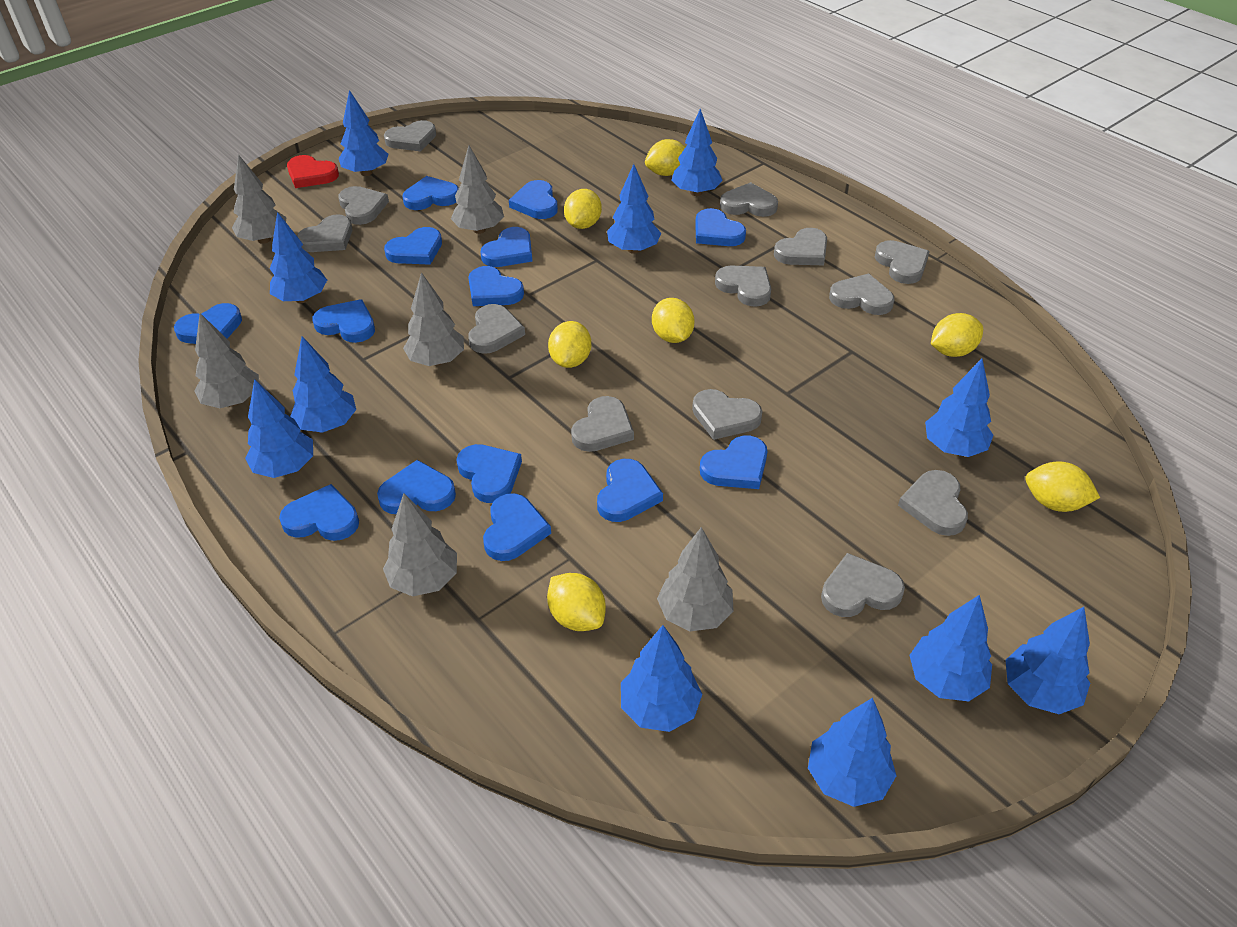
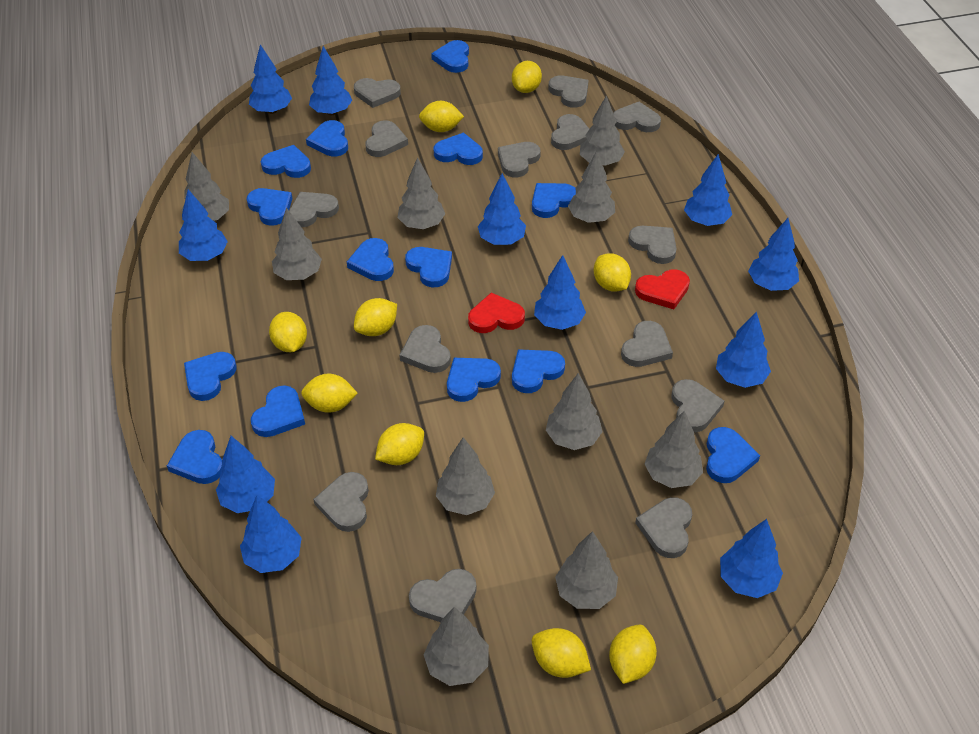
grey heart: 13 -> 14
grey tree: 6 -> 10
red heart: 1 -> 2
yellow lemon: 7 -> 9

